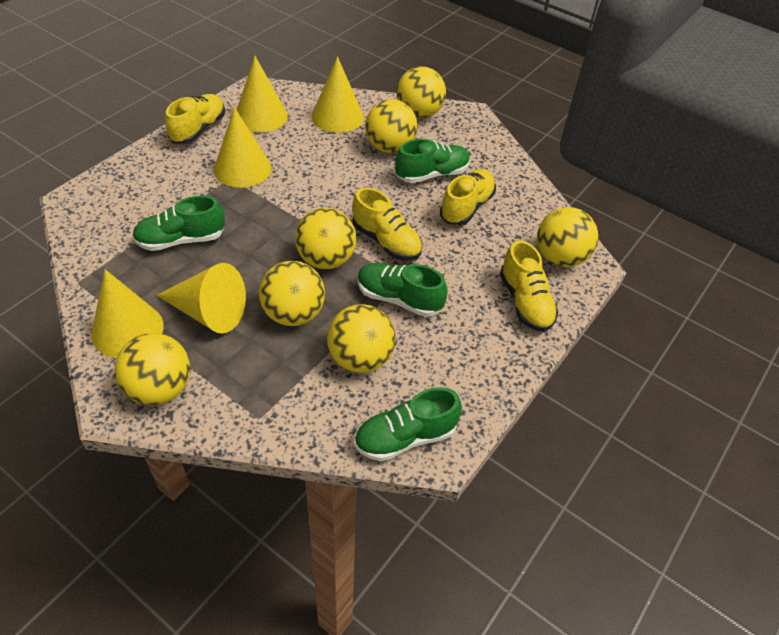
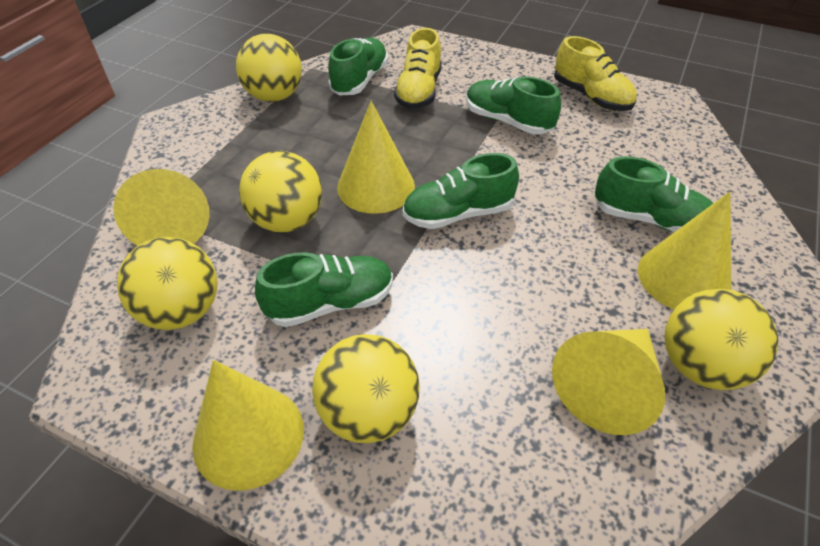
green shoe: 4 -> 5
yellow ball: 7 -> 5
yellow shoe: 4 -> 2

